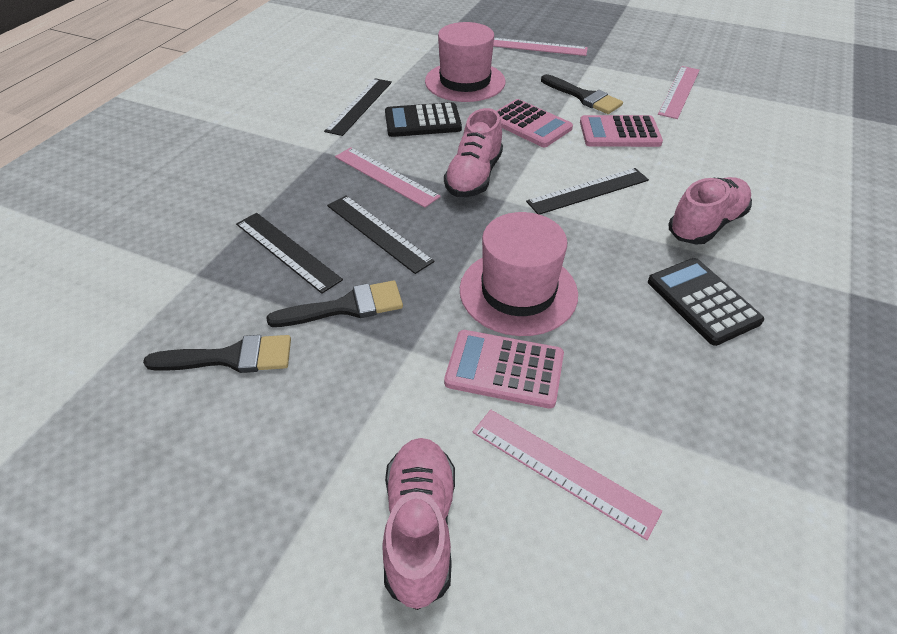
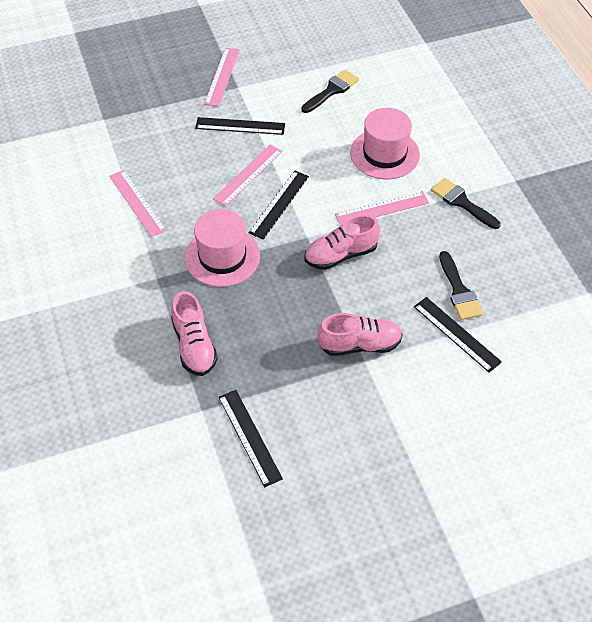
black calculator: 2 -> 0
pink calculator: 3 -> 0

